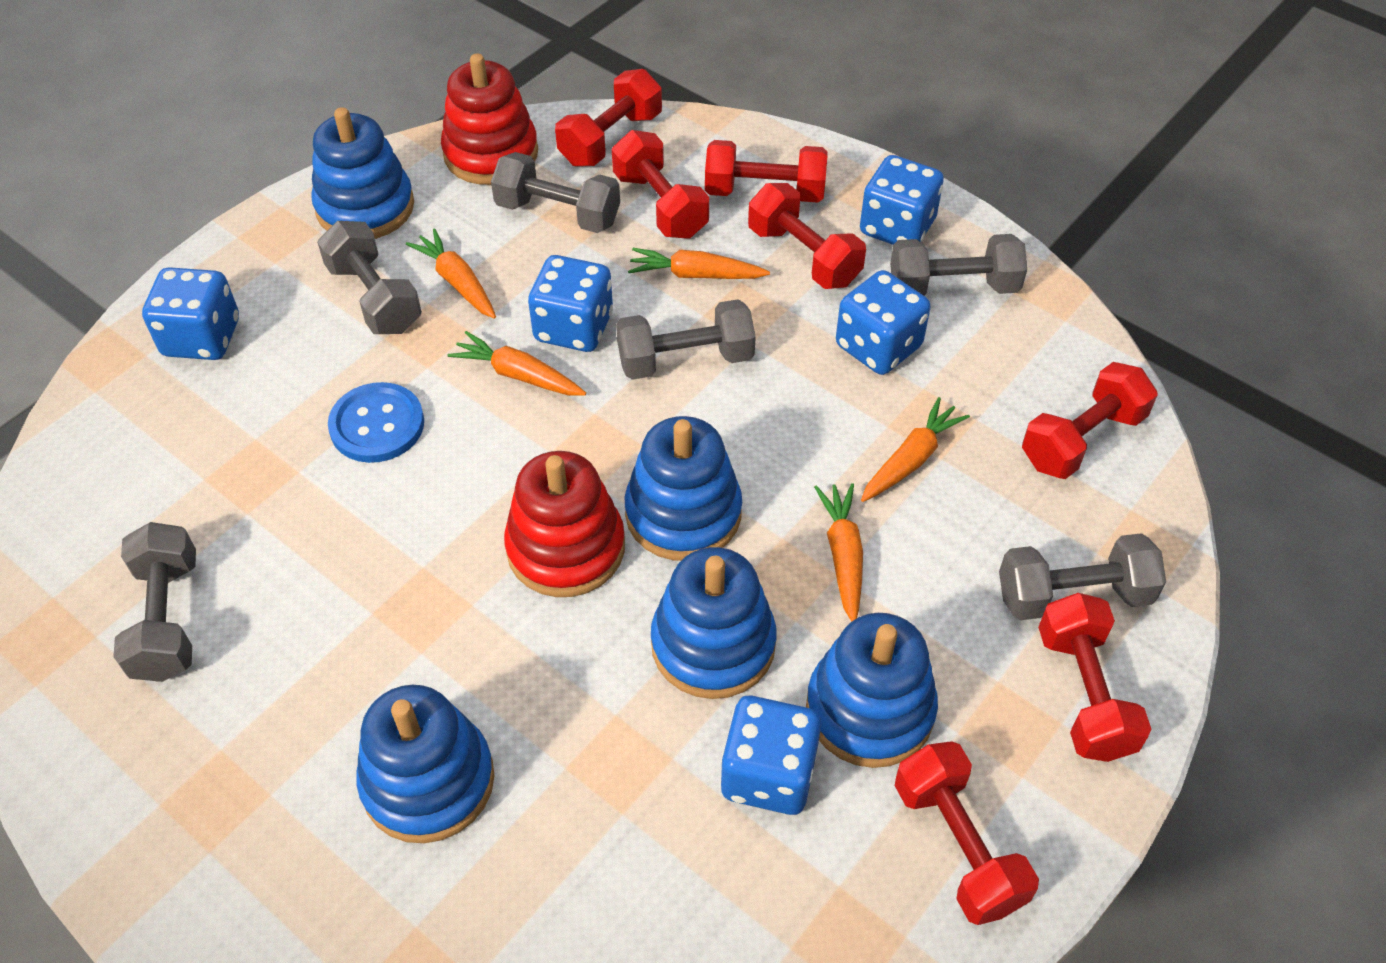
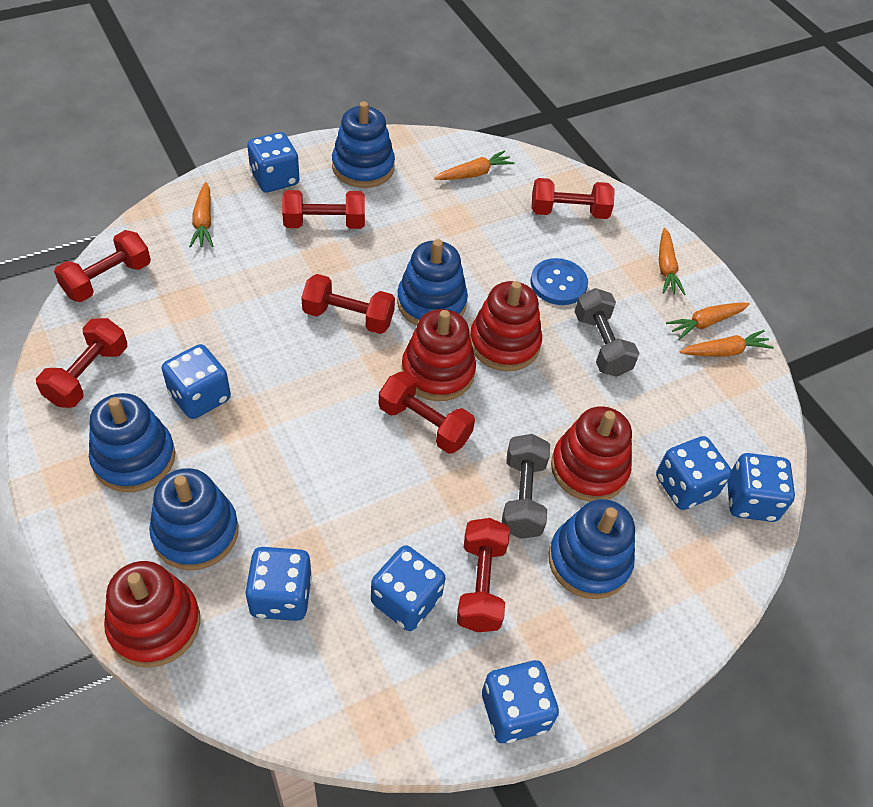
blue dice: 5 -> 7
grey dumbbell: 6 -> 2
red stacking toy: 2 -> 4

